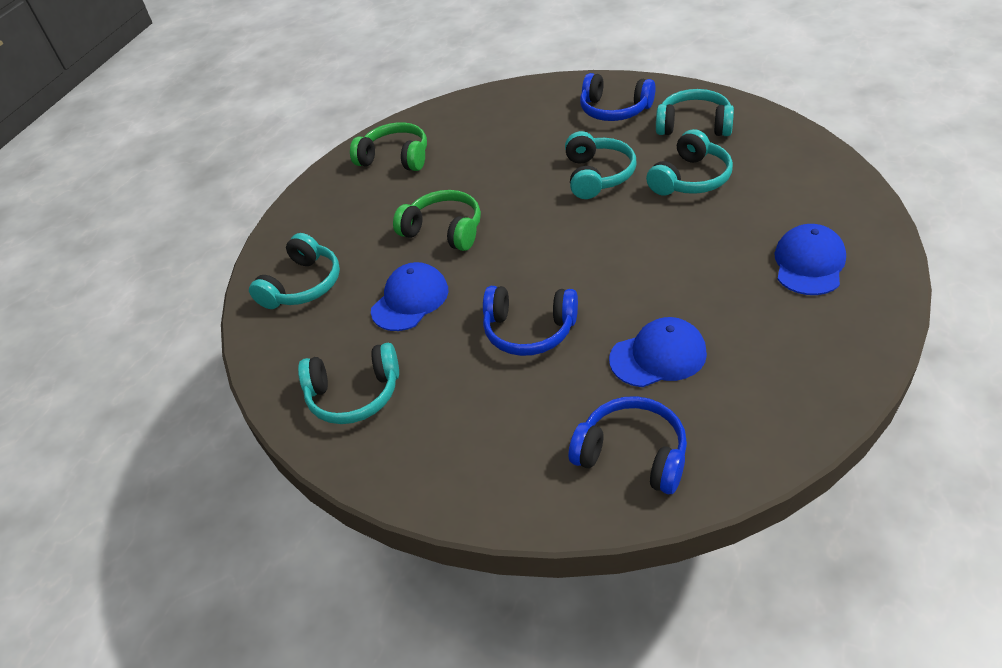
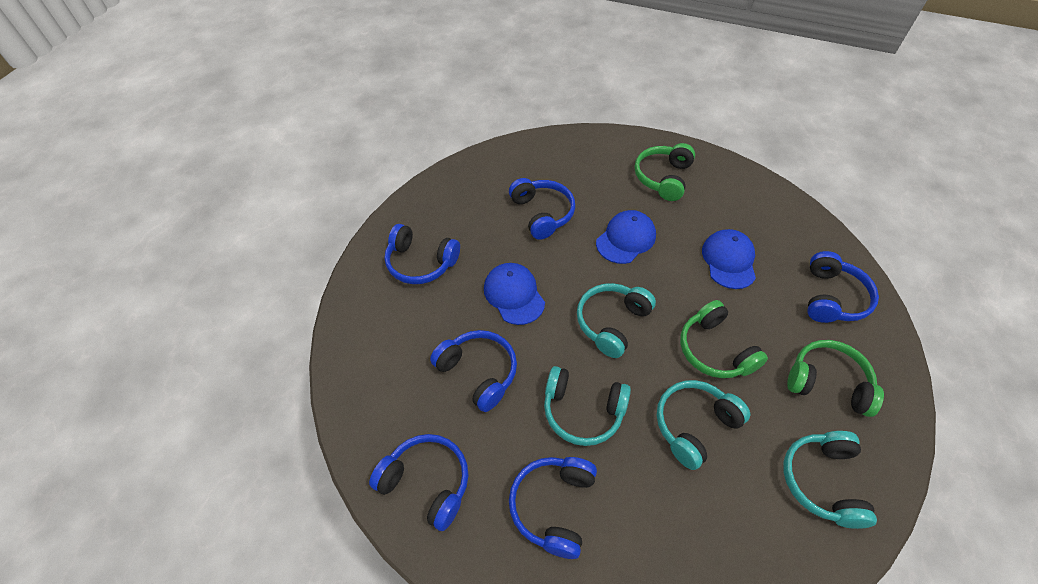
blue headphones: 3 -> 6
green headphones: 2 -> 3
turquoise headphones: 5 -> 4

